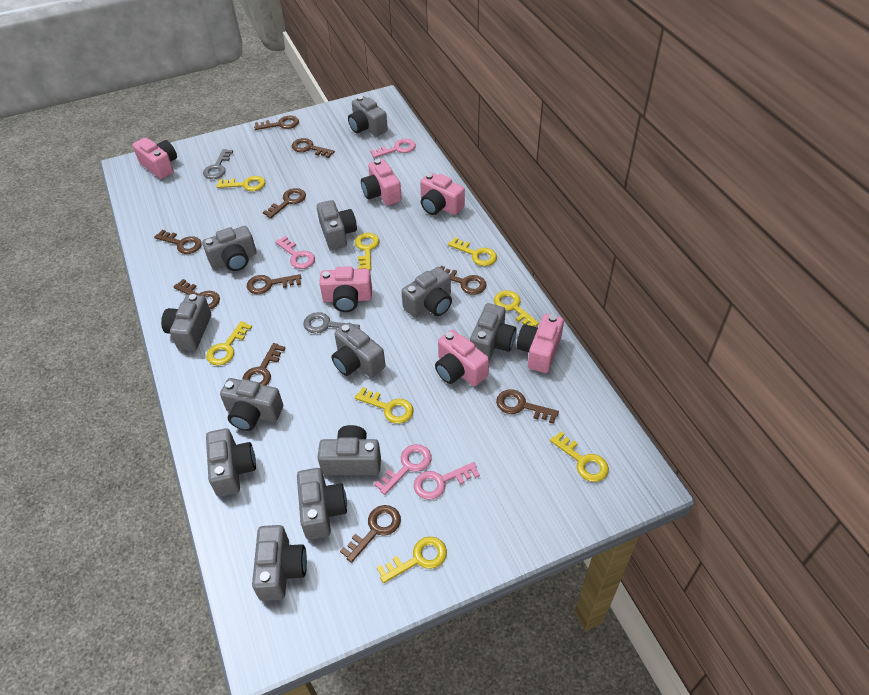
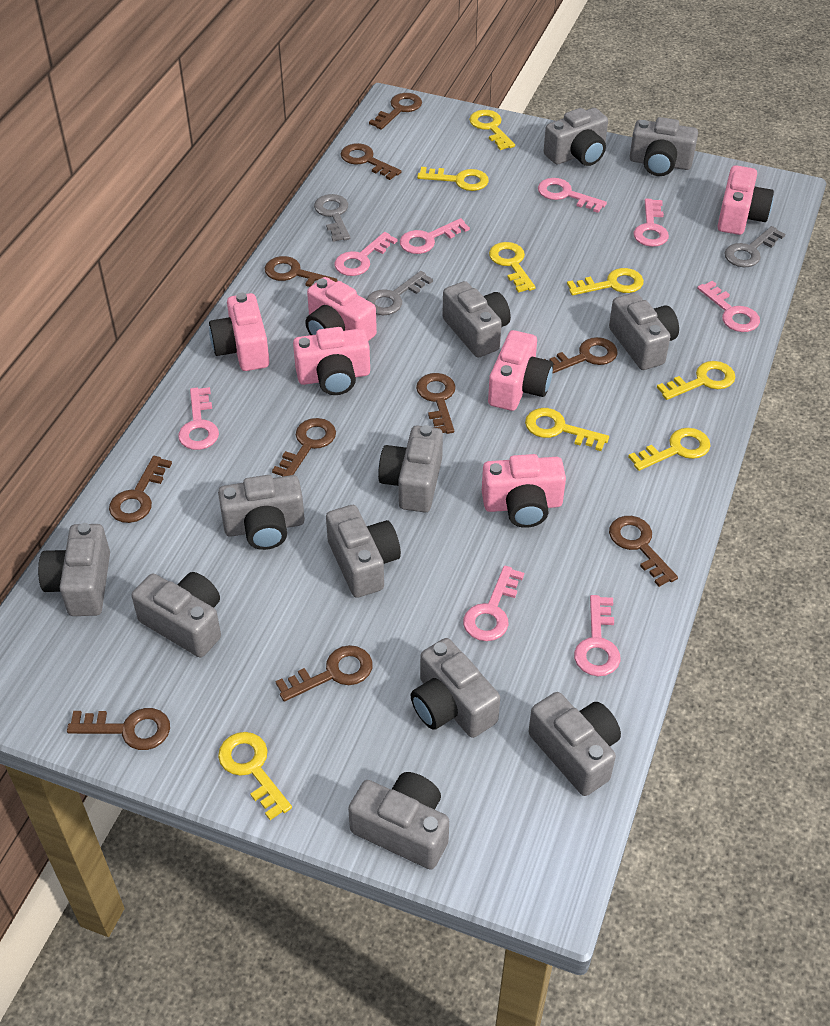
grey key: 2 -> 3
pink key: 4 -> 8

